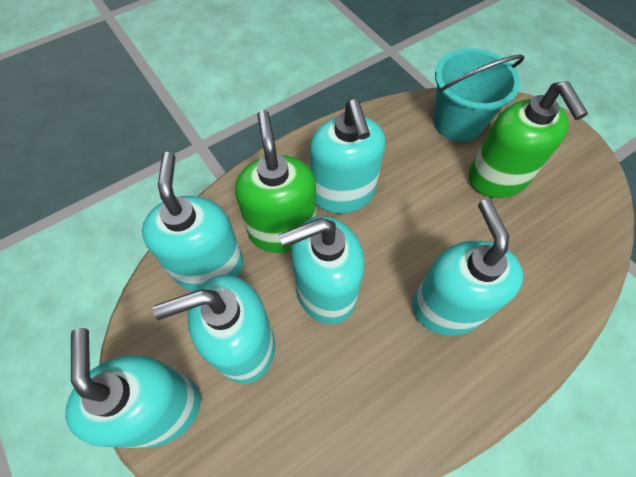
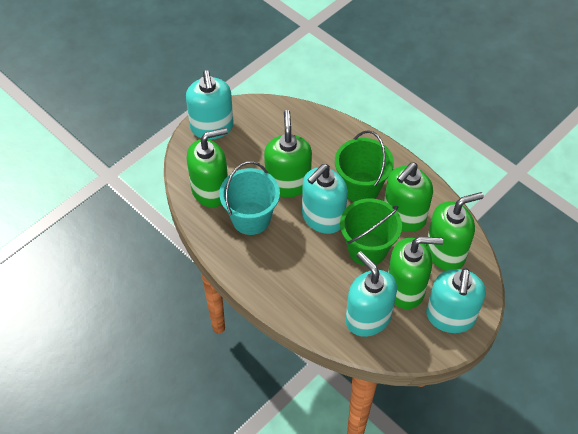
green bucket: 0 -> 2
green soap dispenser: 2 -> 5
turquoise soap dispenser: 6 -> 4

